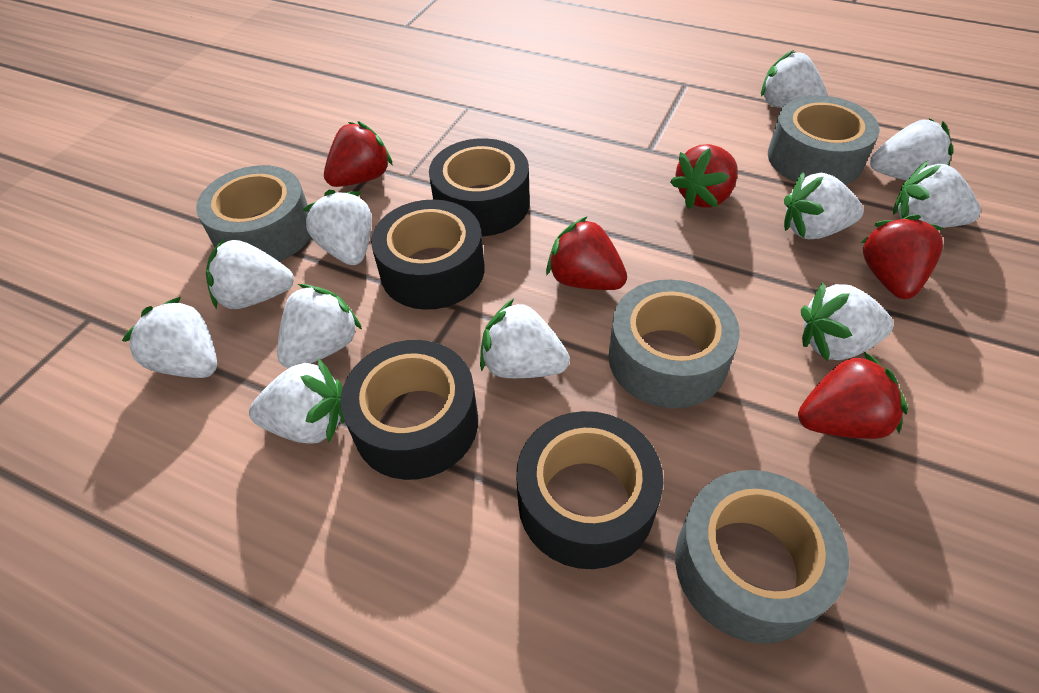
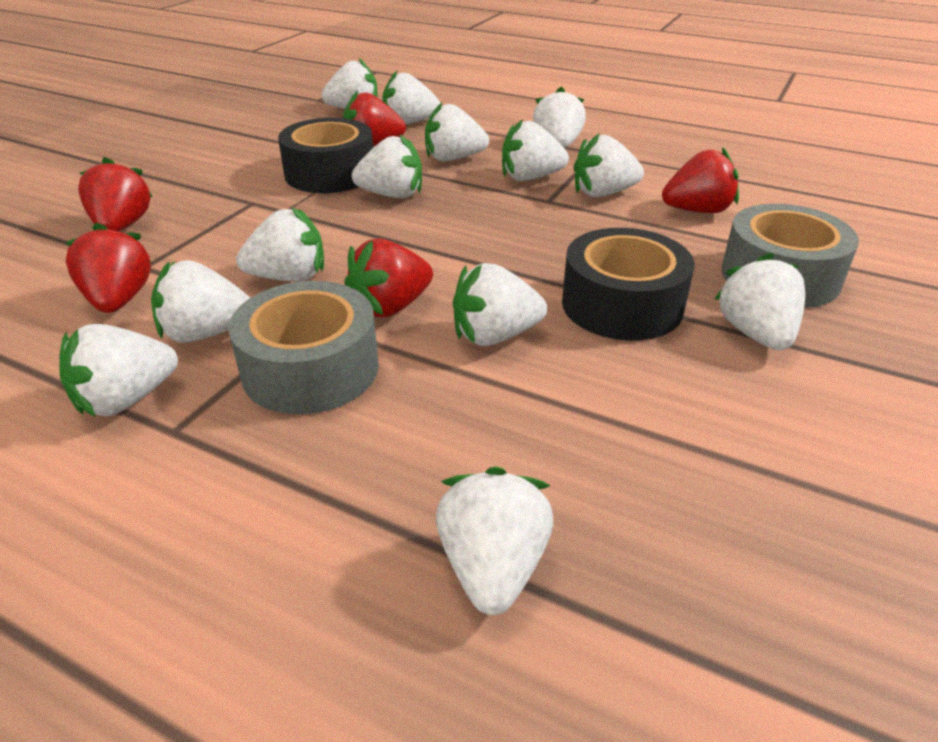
black tape: 4 -> 2
grey tape: 4 -> 2
white strawberry: 11 -> 13

